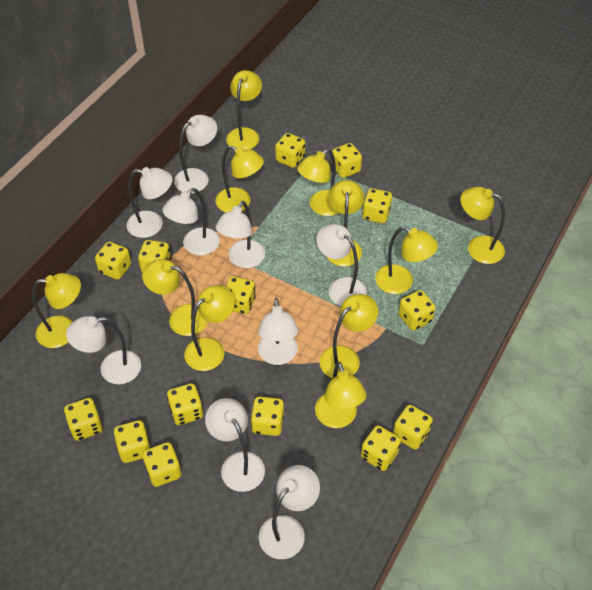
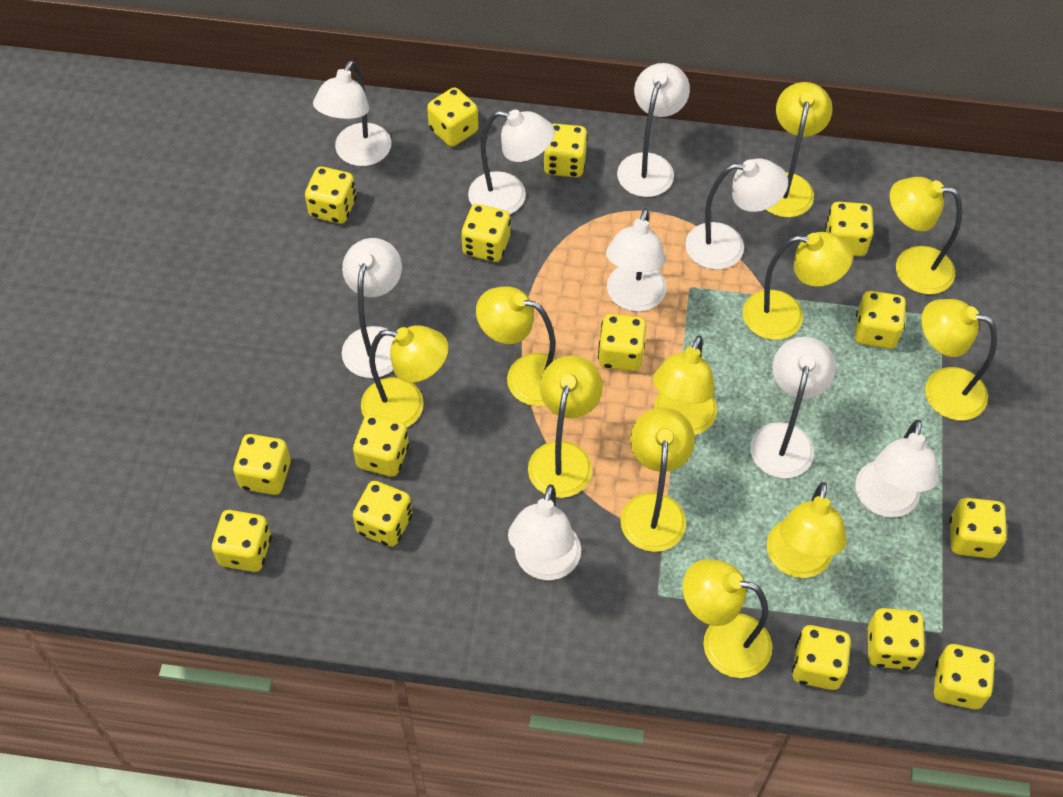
yellow dice: 14 -> 15

